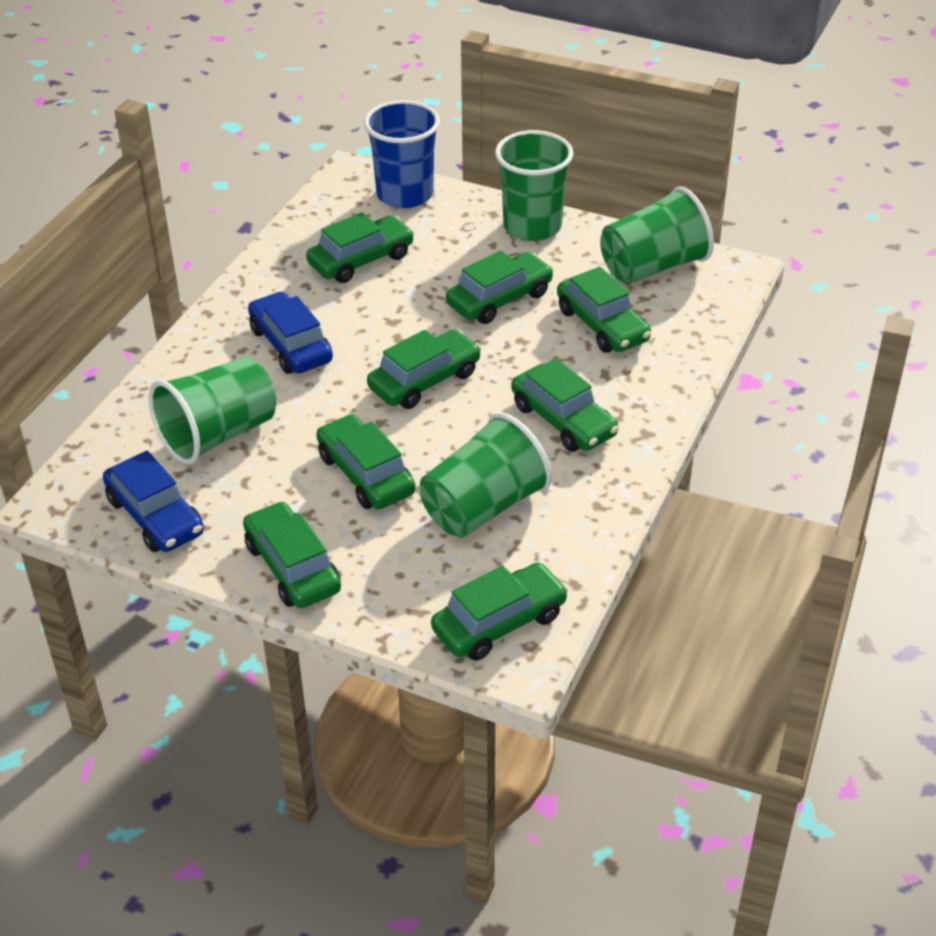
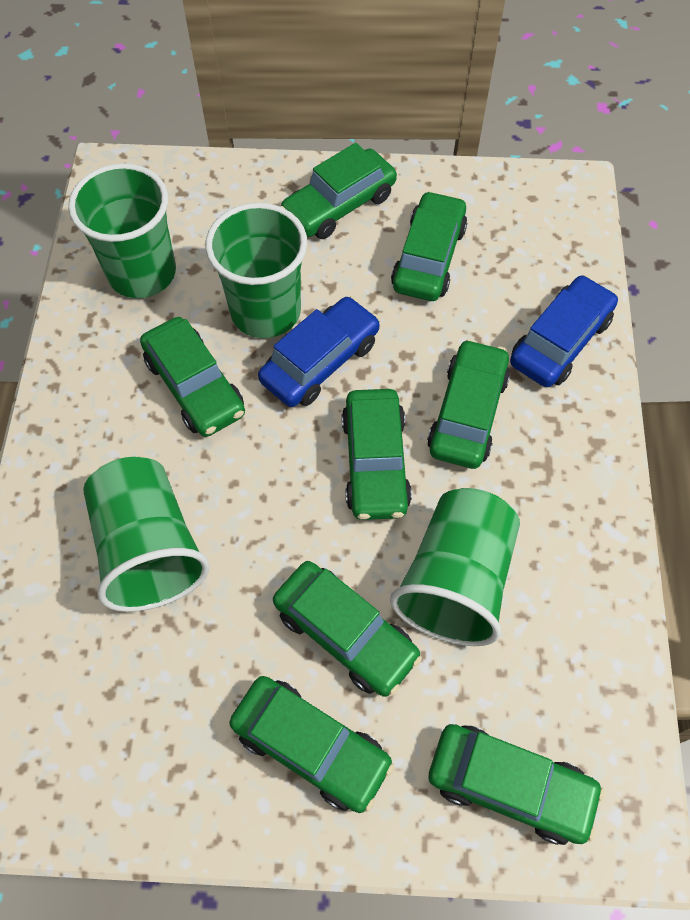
blue cup: 1 -> 0

